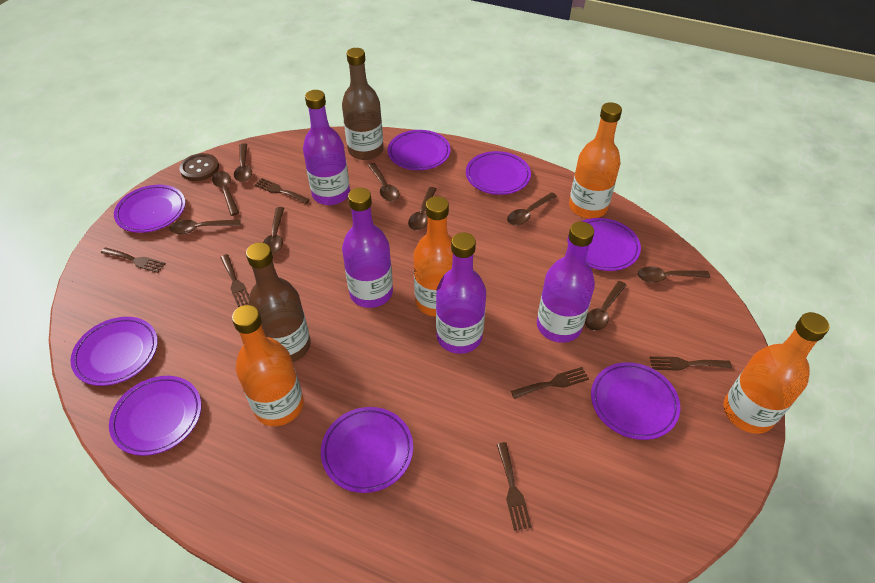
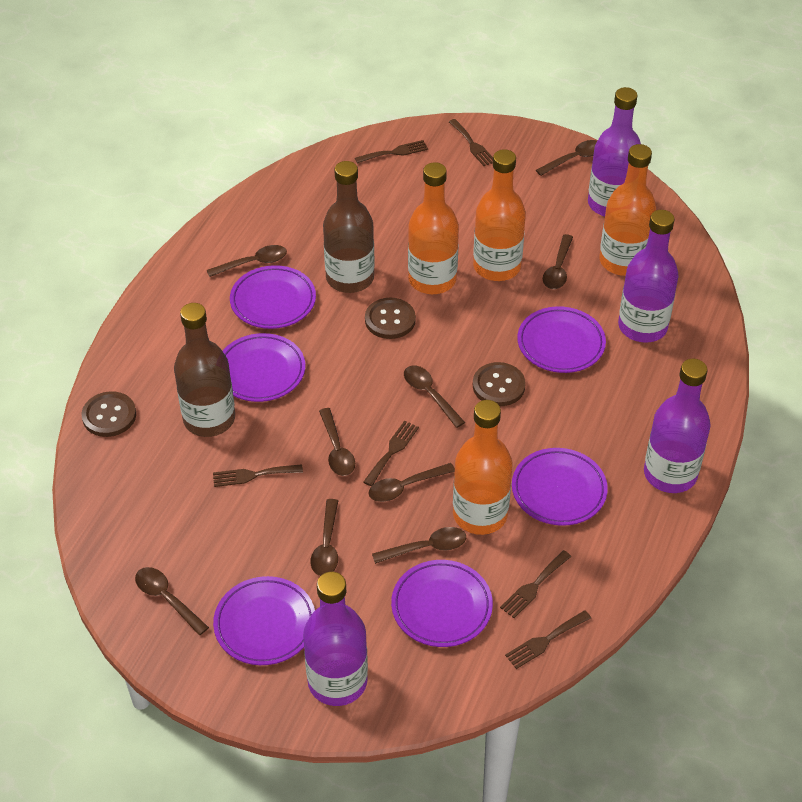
brown button: 1 -> 3
purple plate: 8 -> 6

